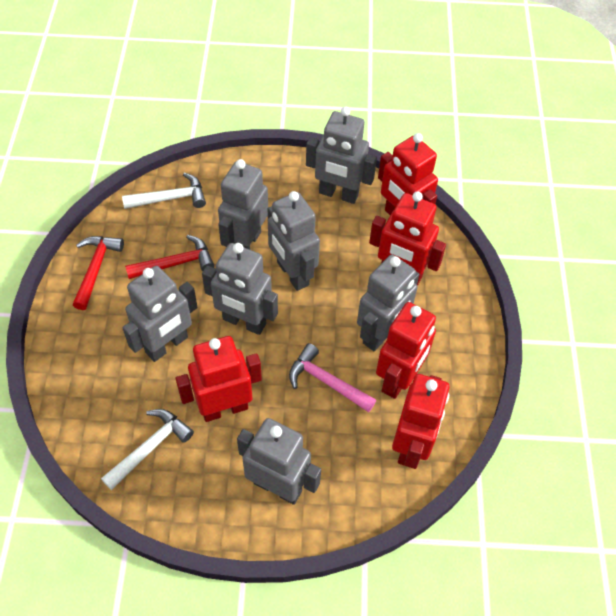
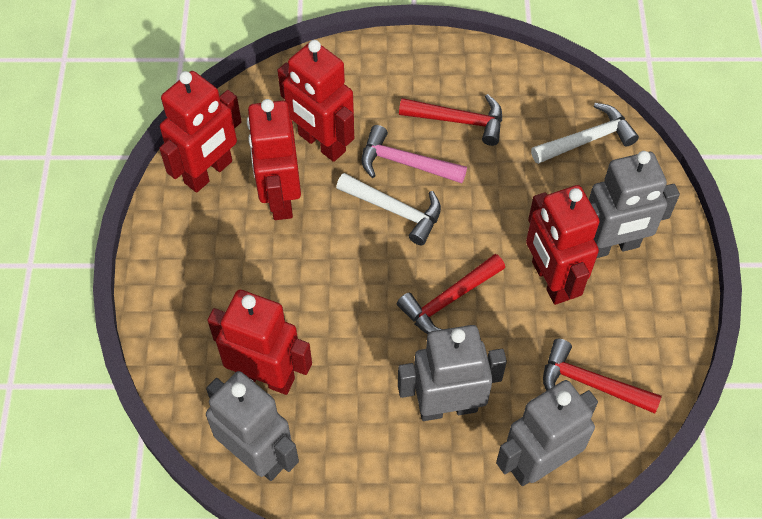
grey robot: 7 -> 4
red hammer: 2 -> 3

